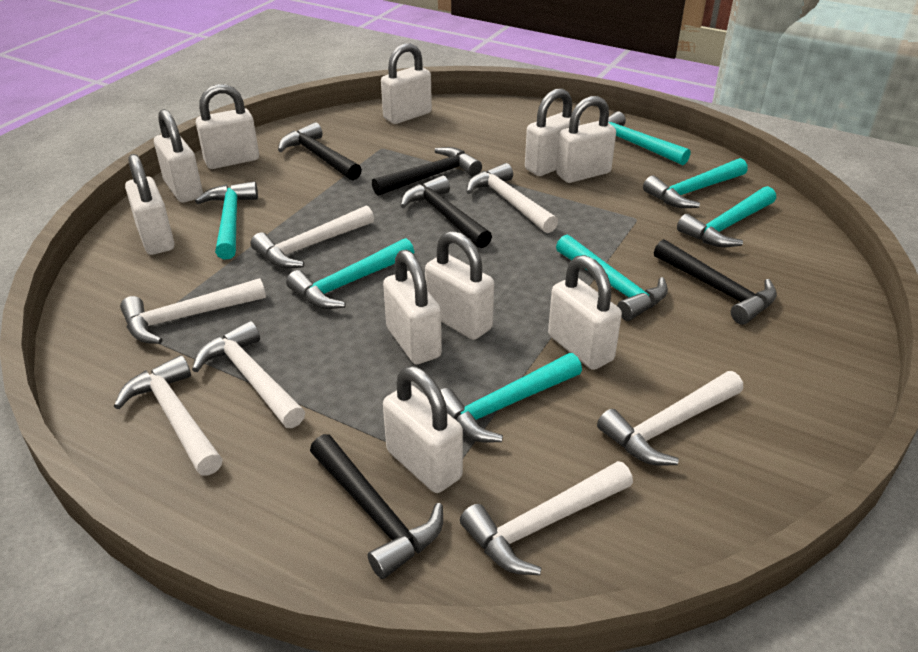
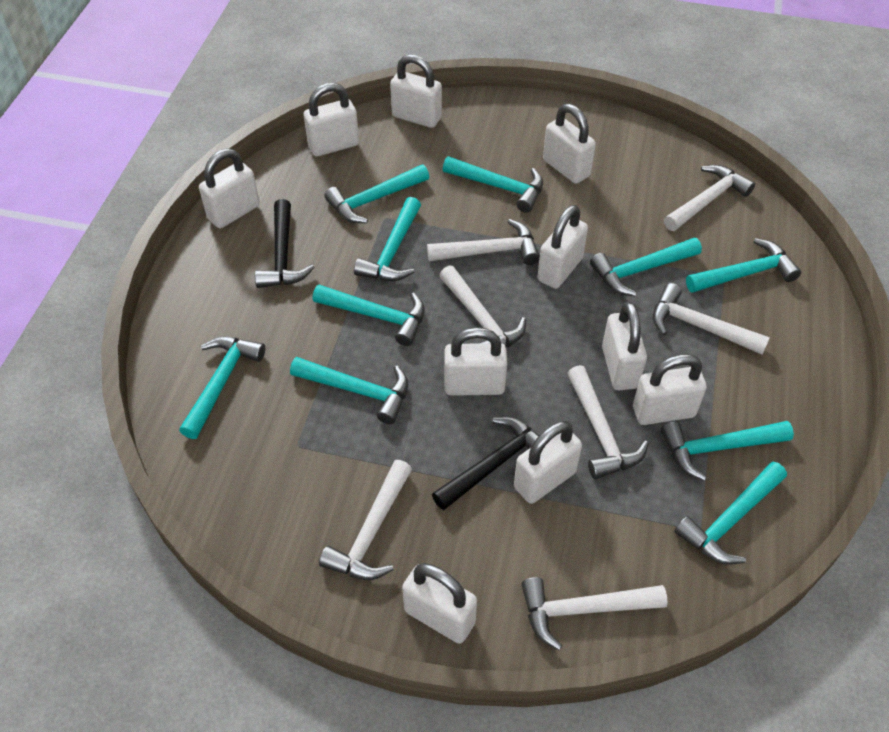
black hammer: 5 -> 2
turquoise hammer: 7 -> 10

